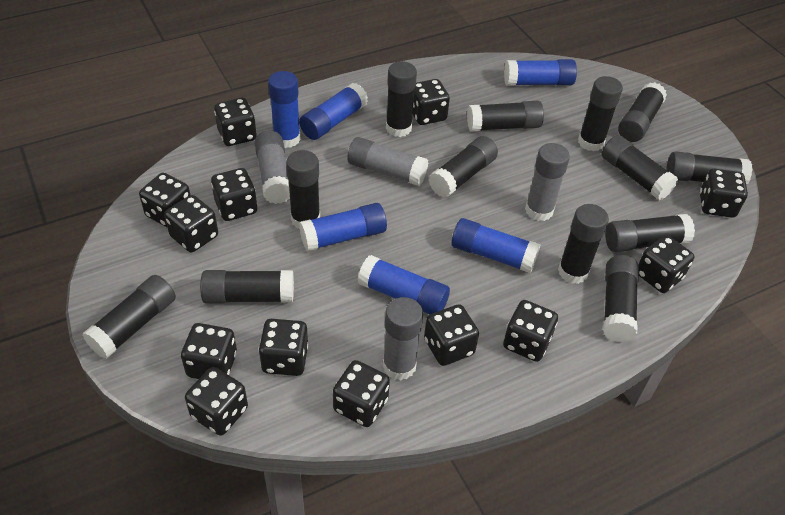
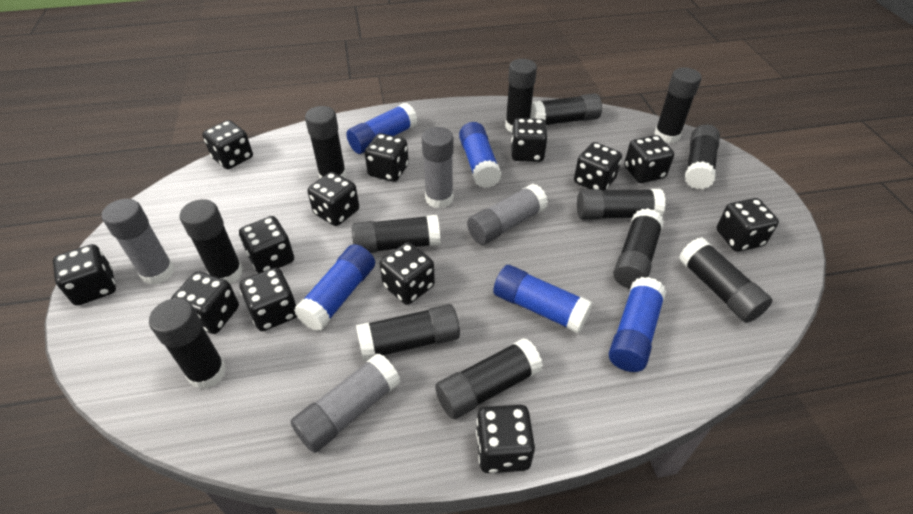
blue glue stick: 6 -> 5

